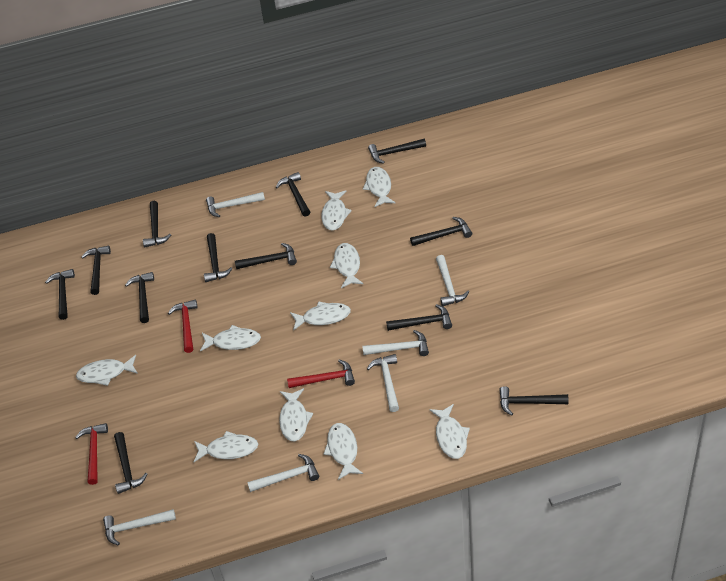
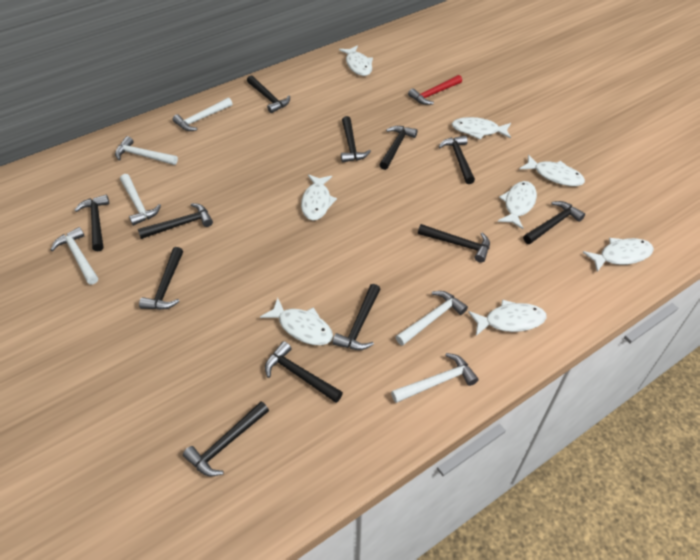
red hammer: 3 -> 1
white fish: 10 -> 8

